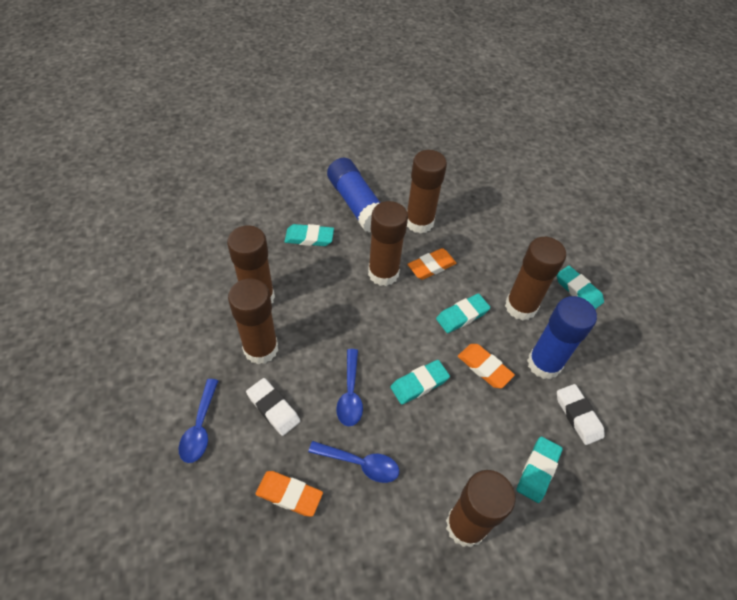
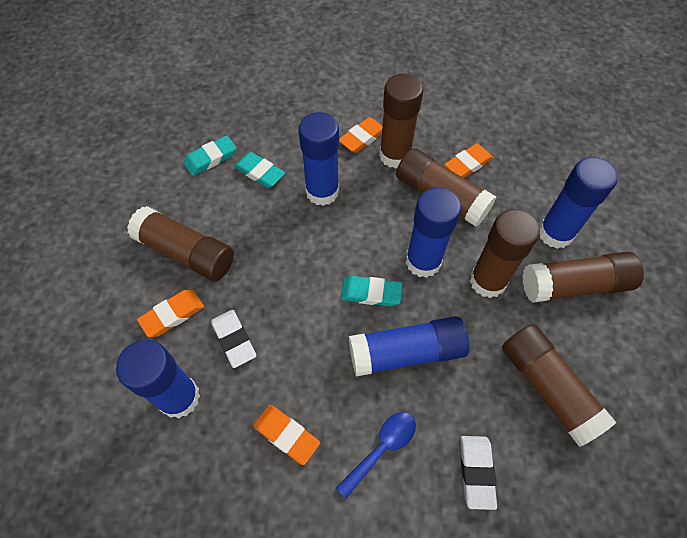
blue glue stick: 2 -> 5
blue spoon: 3 -> 1
orange eraser: 3 -> 4
turquoise eraser: 5 -> 3

